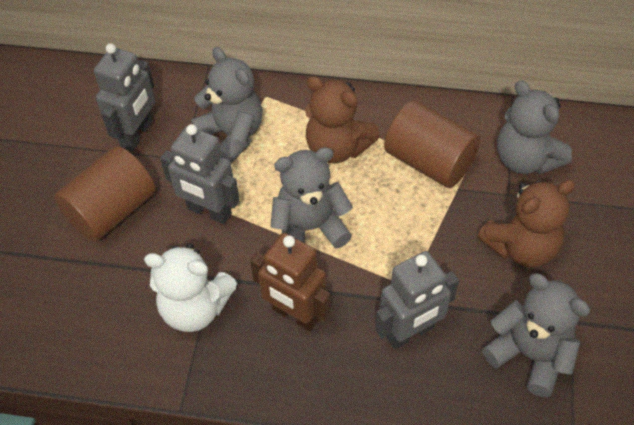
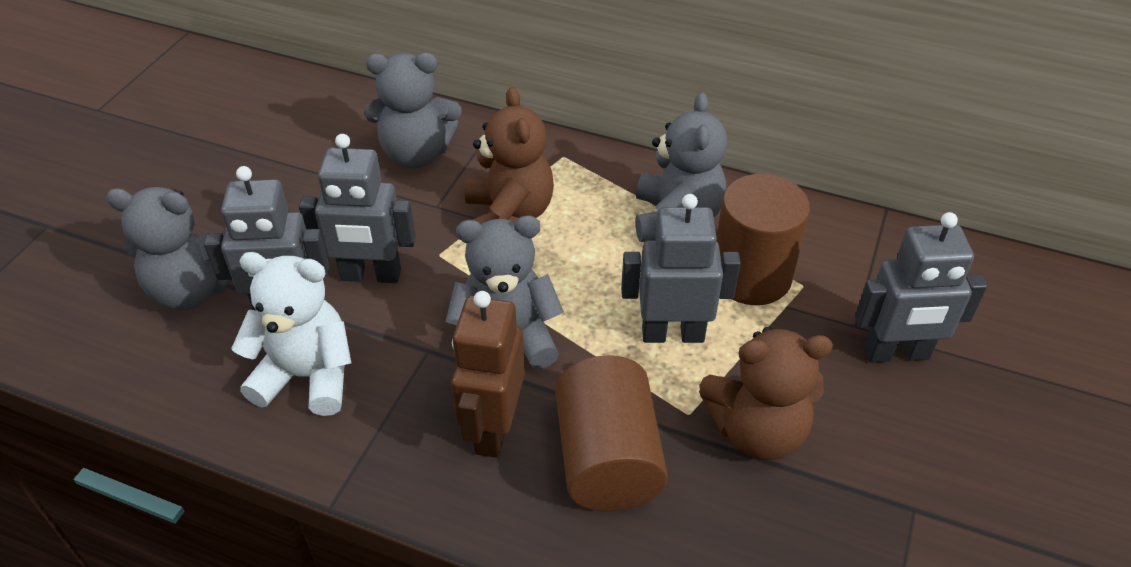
grey robot: 3 -> 4

